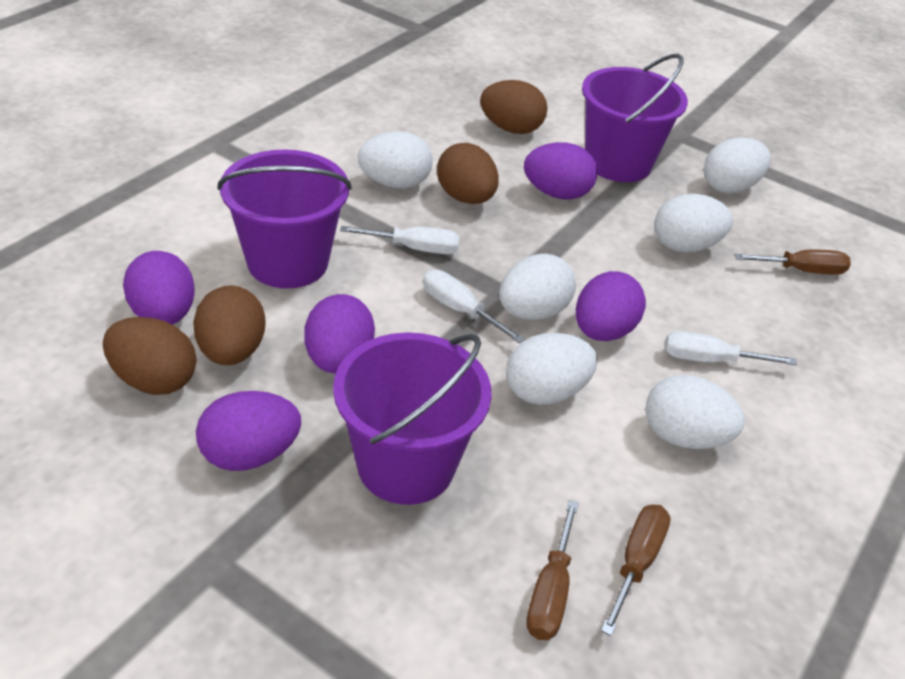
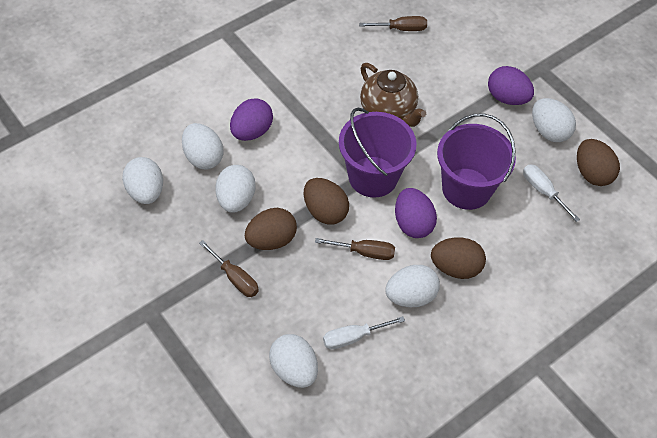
brown teapot: 0 -> 1
purple bucket: 3 -> 2
purple egg: 5 -> 3
white screwdriver: 3 -> 2

